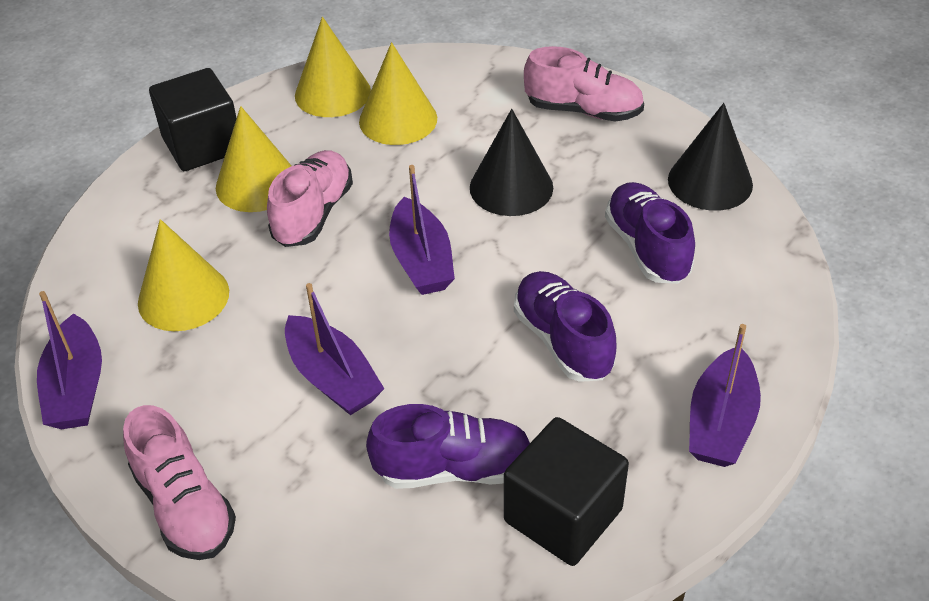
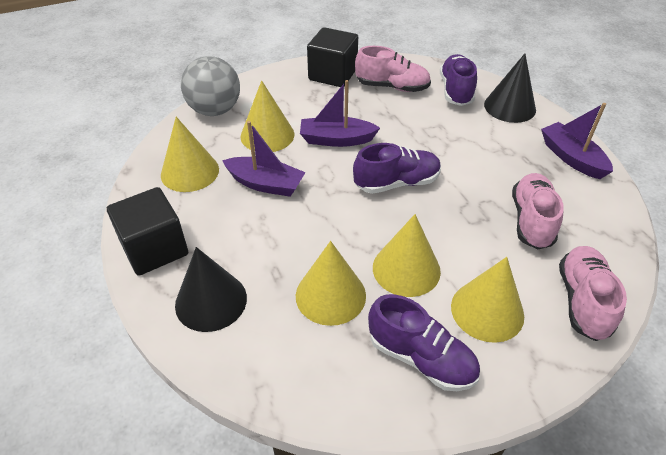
grey ball: 0 -> 1
purple boat: 4 -> 3
yellow cone: 4 -> 5

